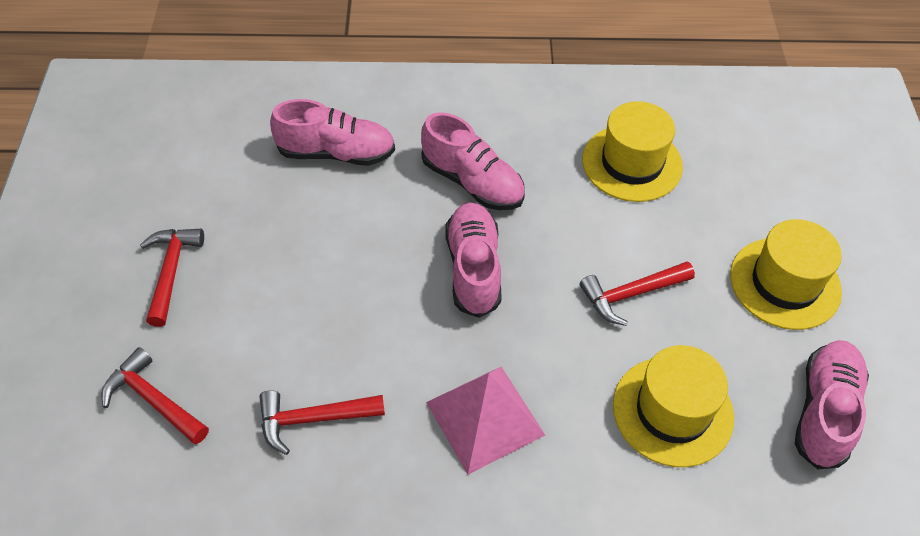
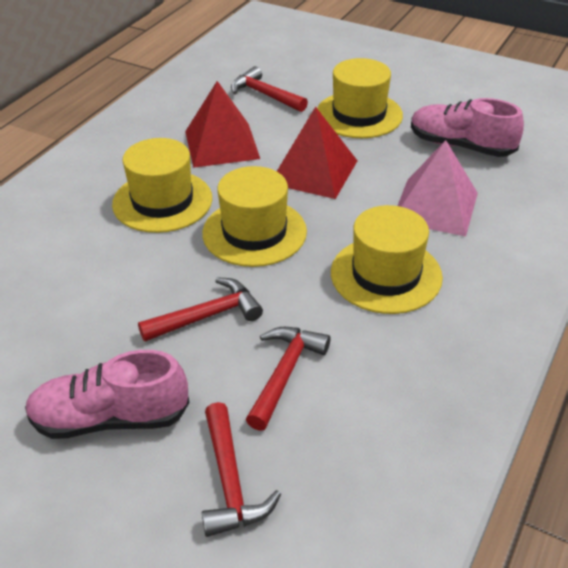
pink shoe: 4 -> 2
red pyramid: 0 -> 2
yellow hat: 3 -> 4

